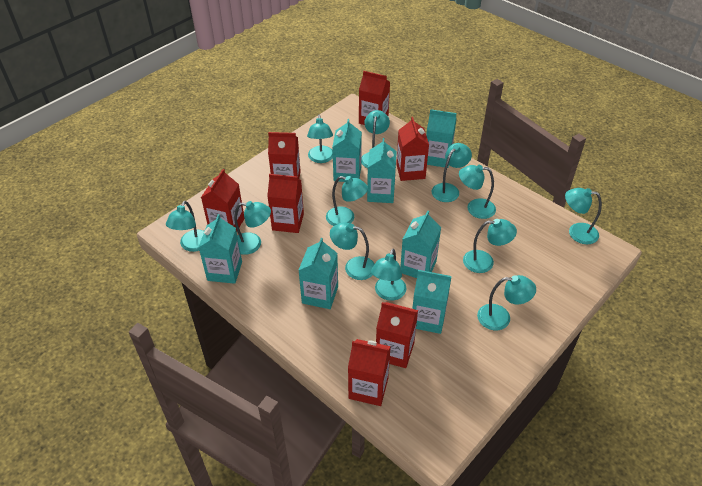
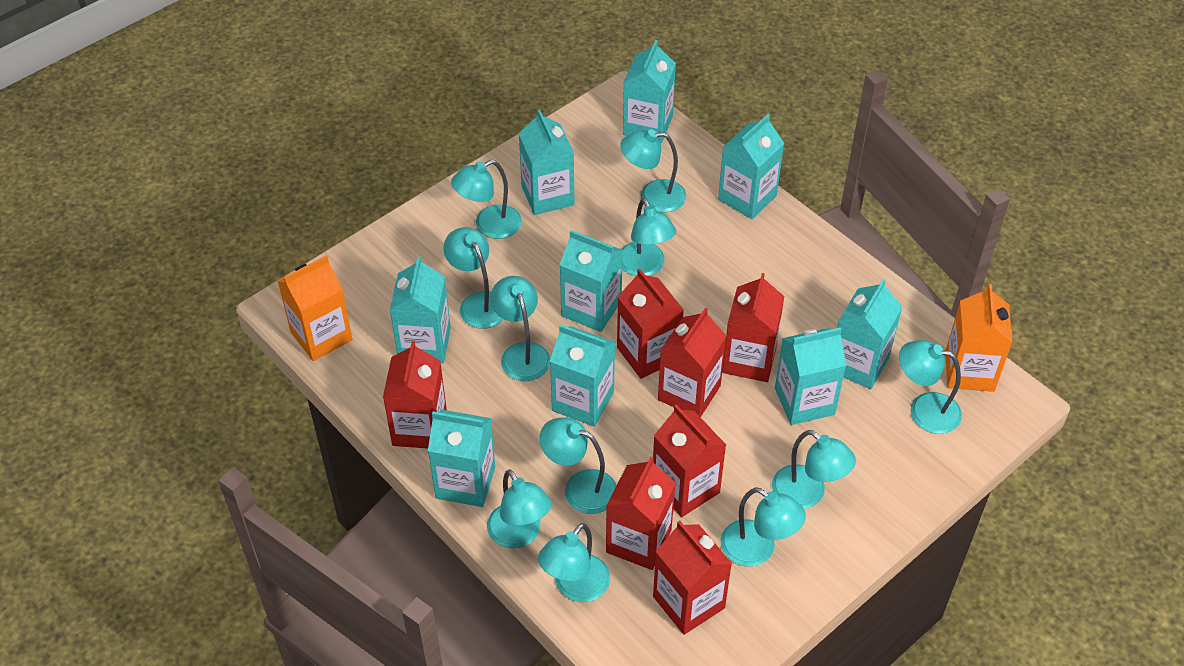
orange carton: 0 -> 2
turquoise carton: 7 -> 9
turquoise lamp: 12 -> 11

